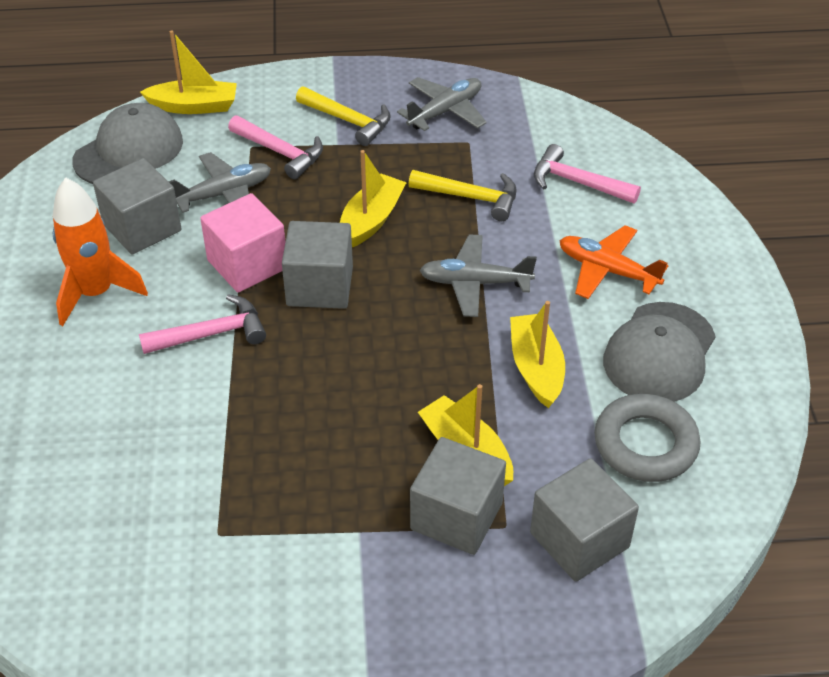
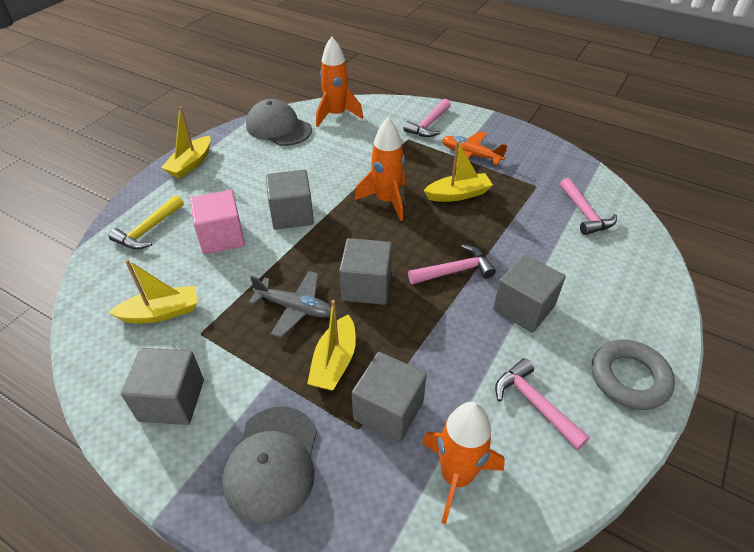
grey cube: 4 -> 5
grey plane: 3 -> 1
orange rocket: 1 -> 3
pink hammer: 3 -> 4
yellow hammer: 2 -> 1

